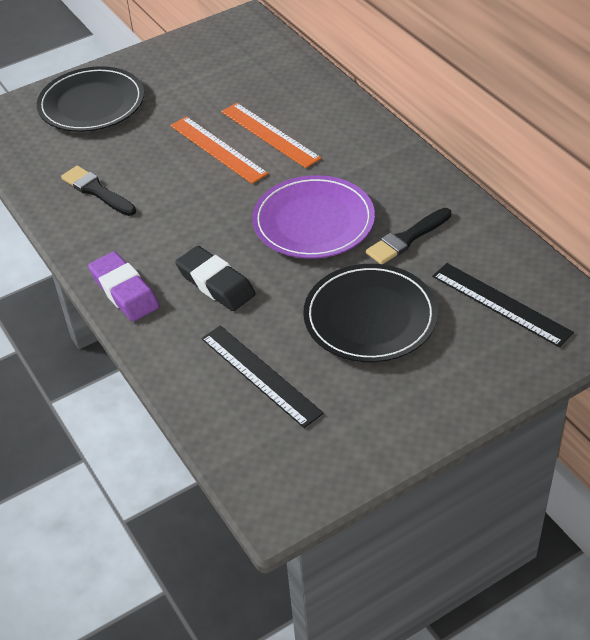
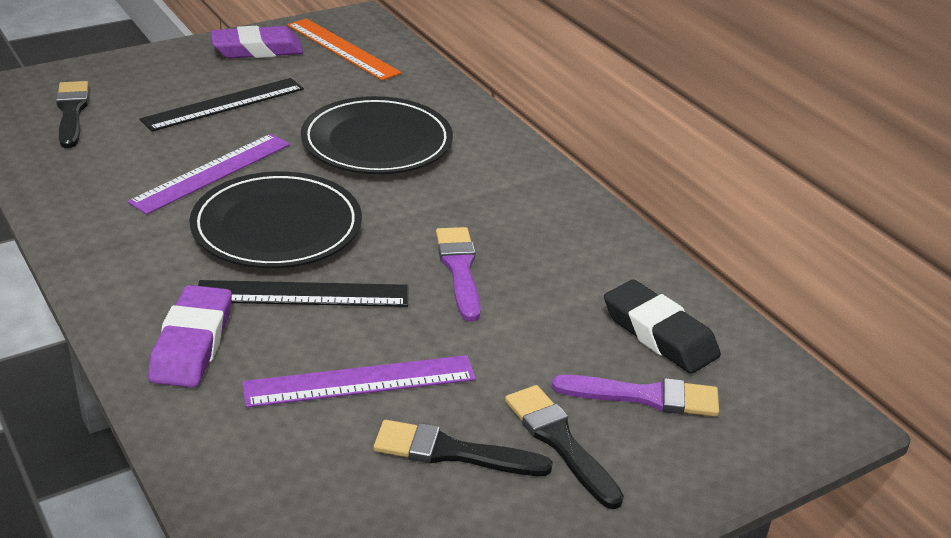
black brush: 2 -> 3
orange ruler: 2 -> 1
purple brush: 0 -> 2
purple eraser: 1 -> 2
purple plate: 1 -> 0
purple ruler: 0 -> 2

